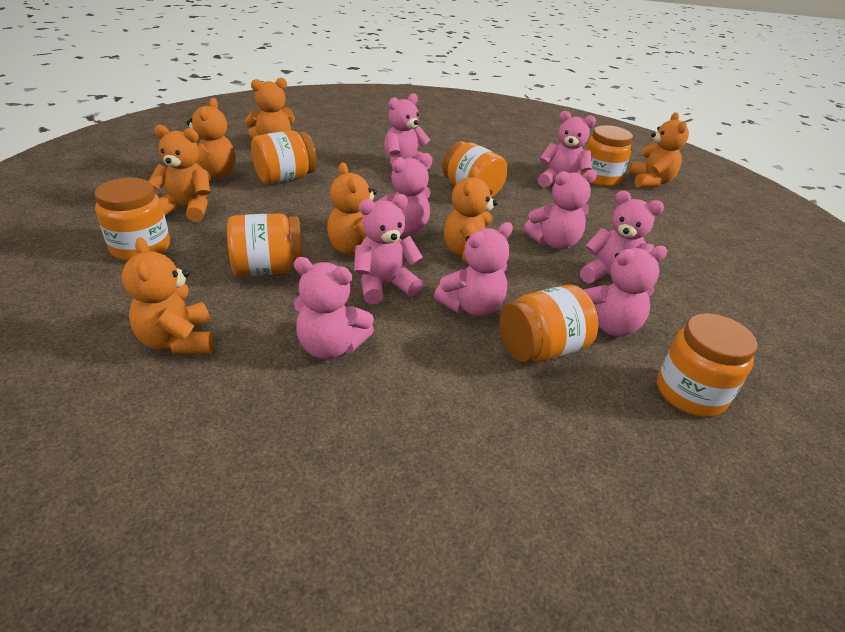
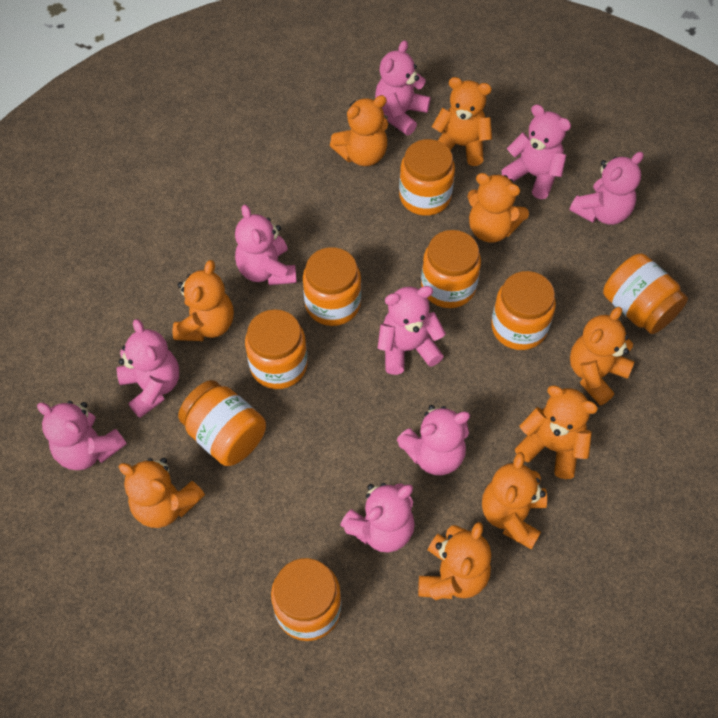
orange jar: 7 -> 8
orange teddy bear: 7 -> 9

